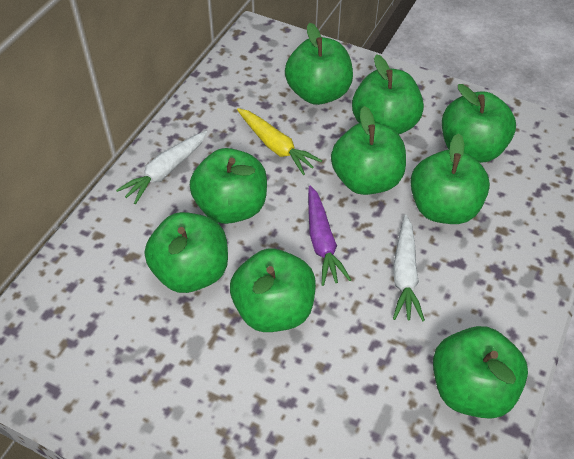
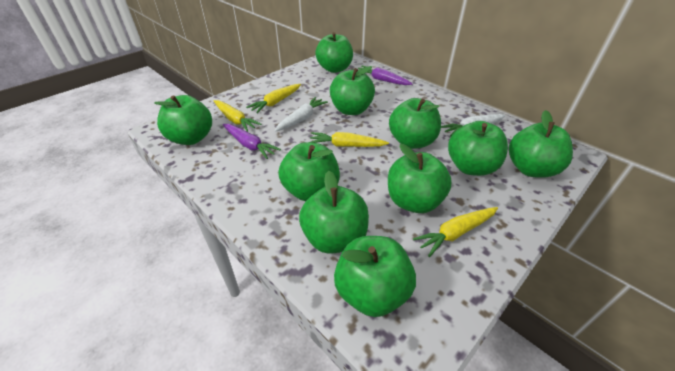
green apple: 9 -> 10
purple carrot: 1 -> 2
yellow carrot: 1 -> 4

